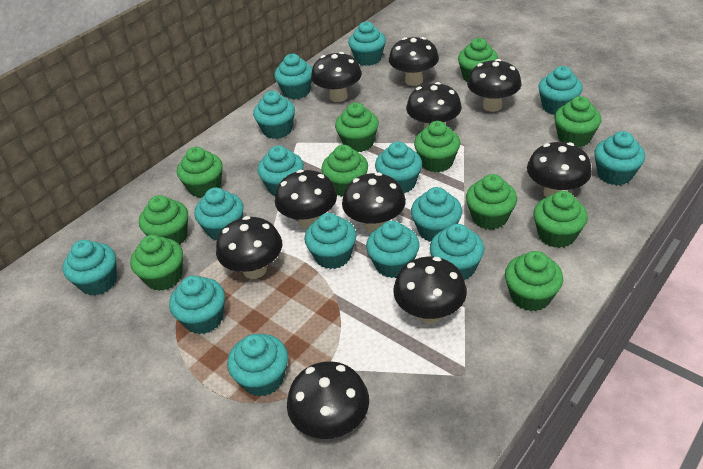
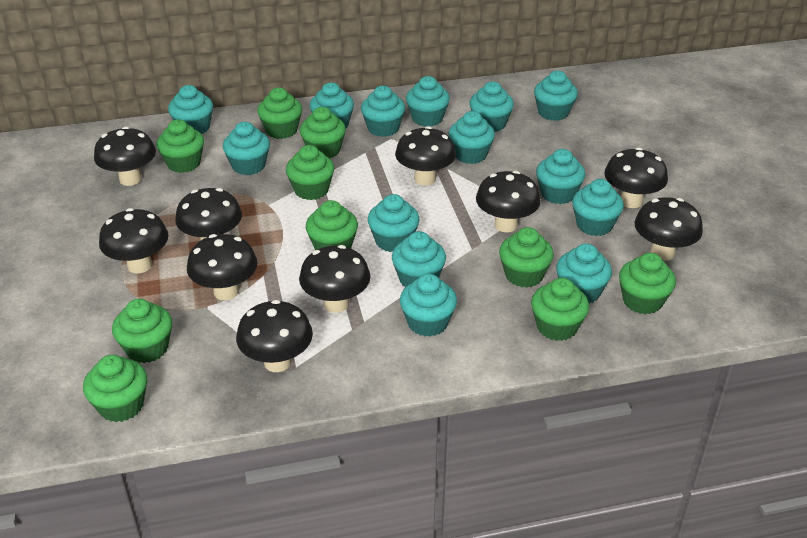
green cupcake: 11 -> 10
turquoise cupcake: 15 -> 14

